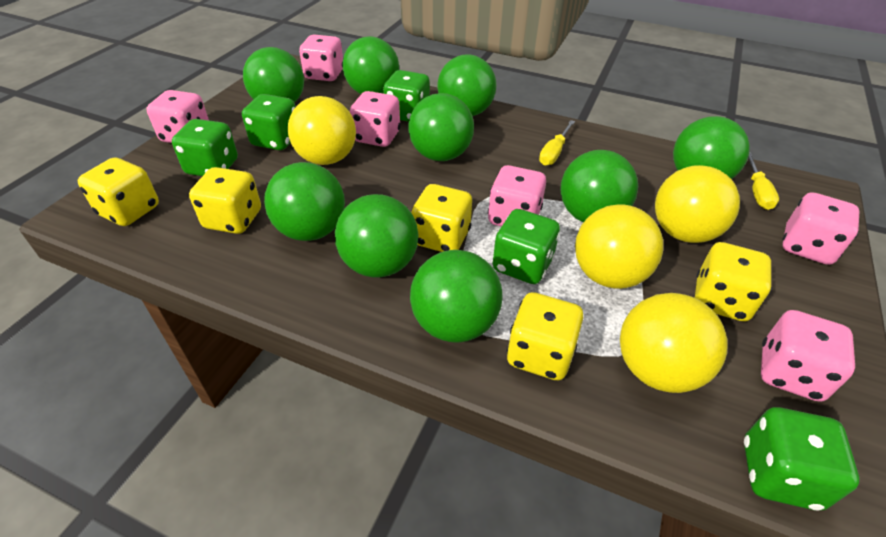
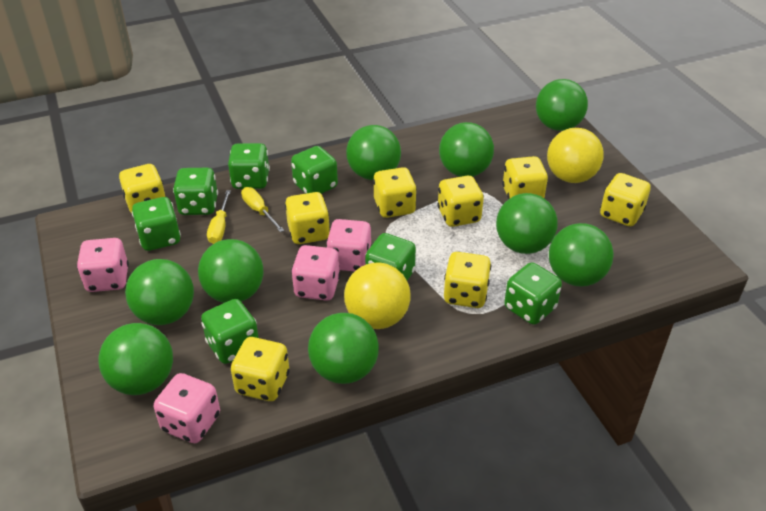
green dice: 5 -> 7
pink dice: 6 -> 4
yellow ball: 4 -> 2
yellow dice: 5 -> 8

